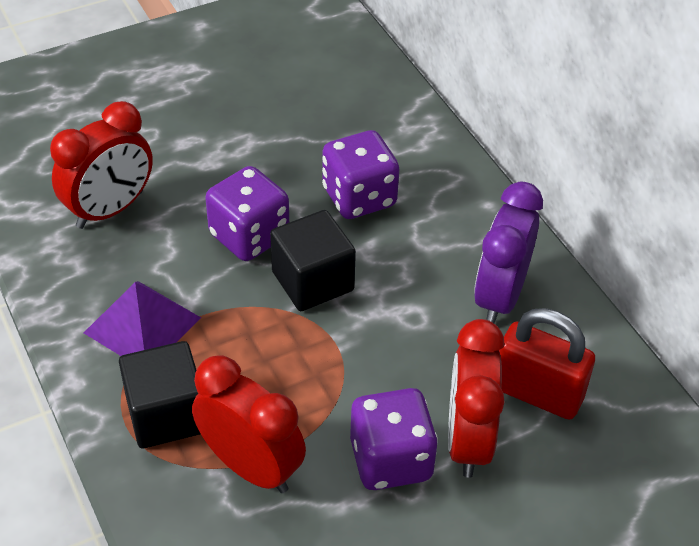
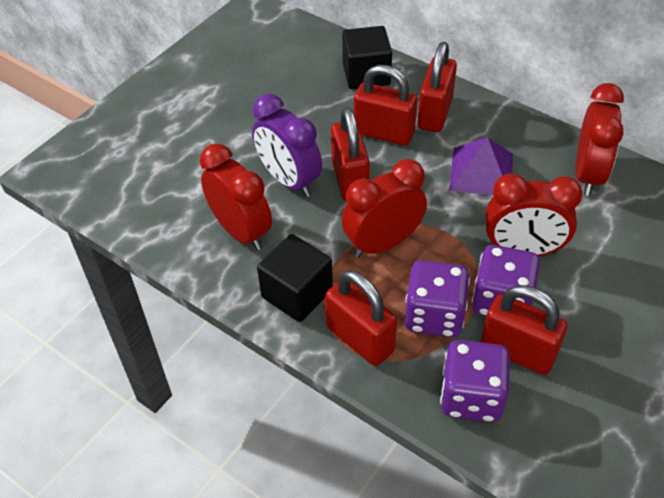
red clock: 3 -> 4
red padlock: 1 -> 5

